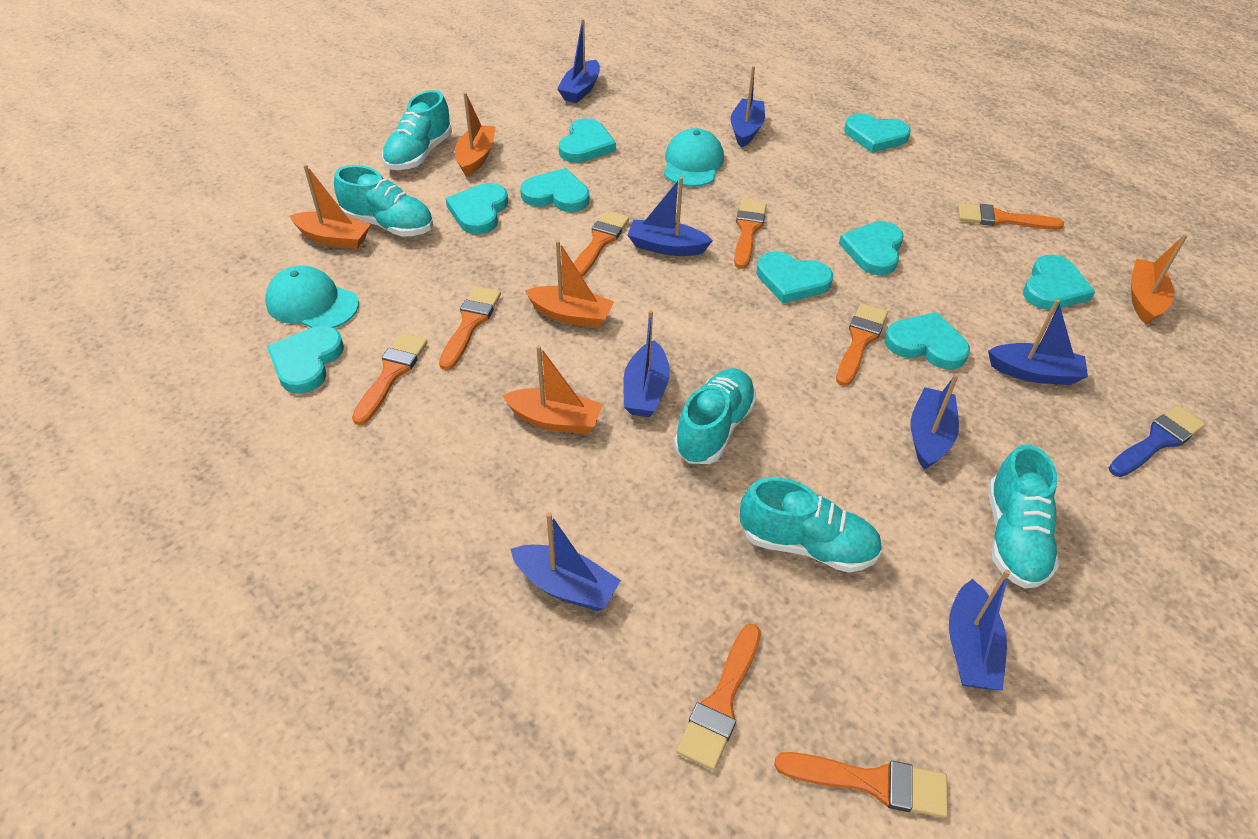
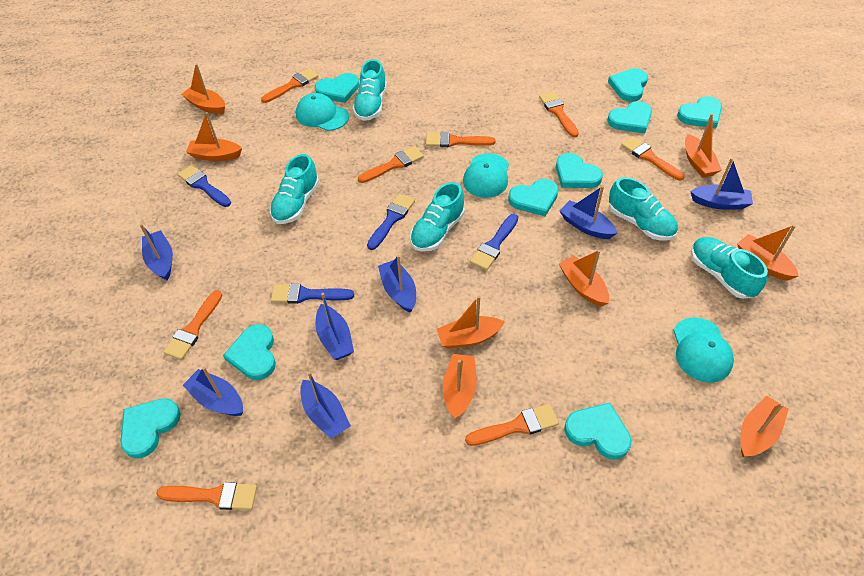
blue boat: 8 -> 7
blue brush: 1 -> 4
orange boat: 5 -> 8
turquoise cap: 2 -> 3

